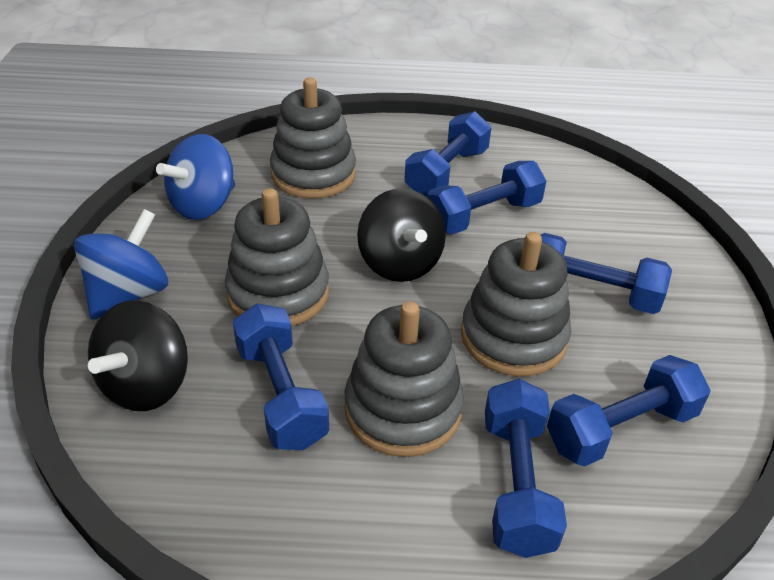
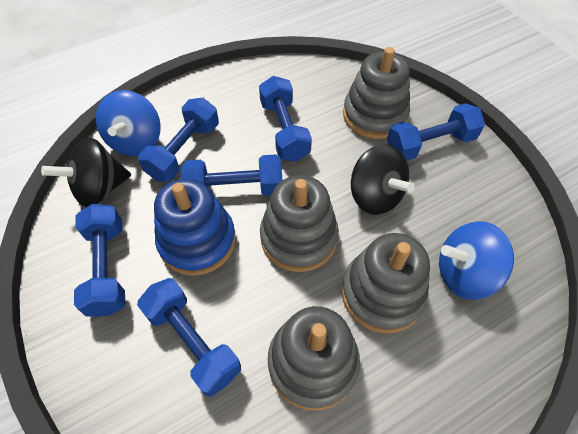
blue stacking toy: 0 -> 1

